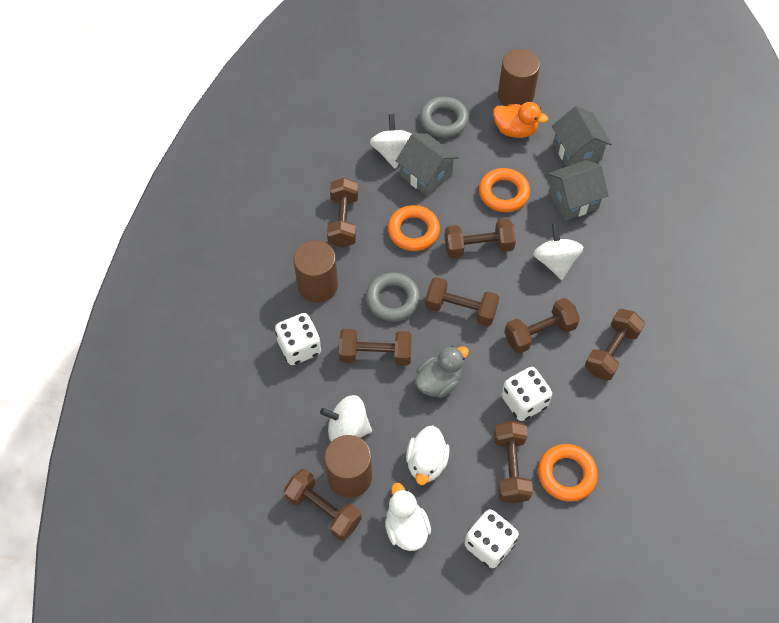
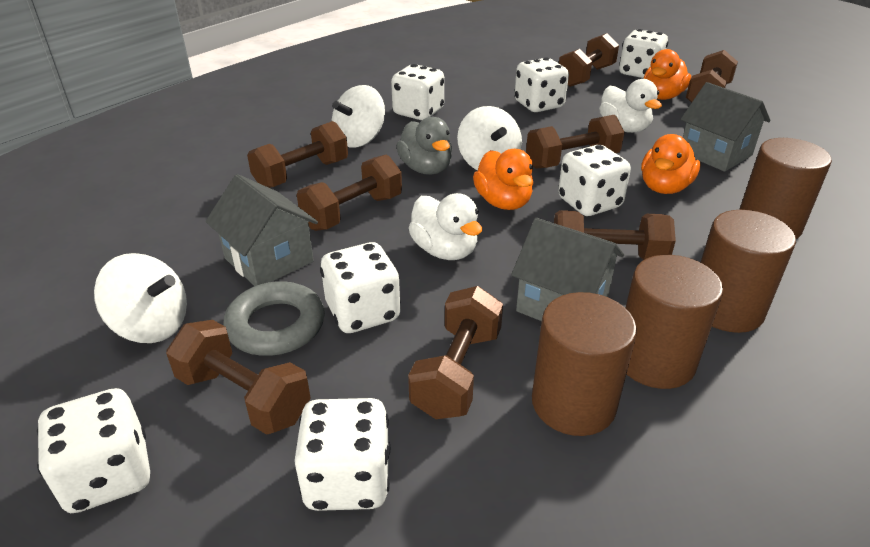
brown cylinder: 3 -> 4
grey ring: 2 -> 1
orange duck: 1 -> 3
orange ring: 3 -> 0
white dice: 3 -> 7

